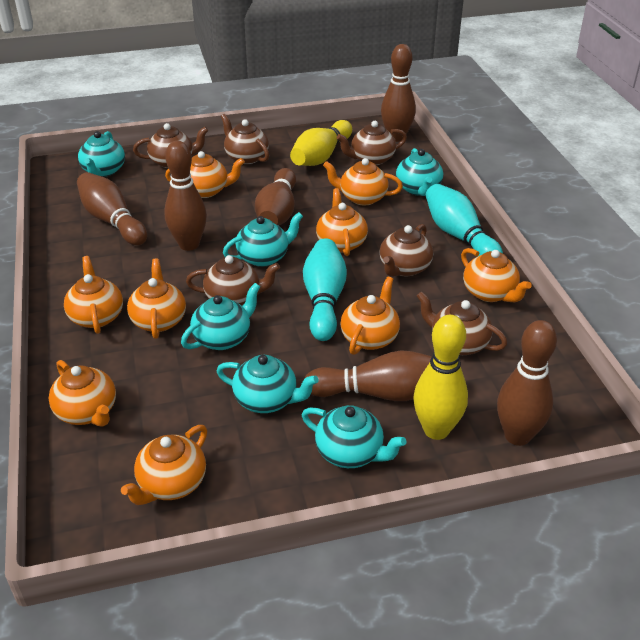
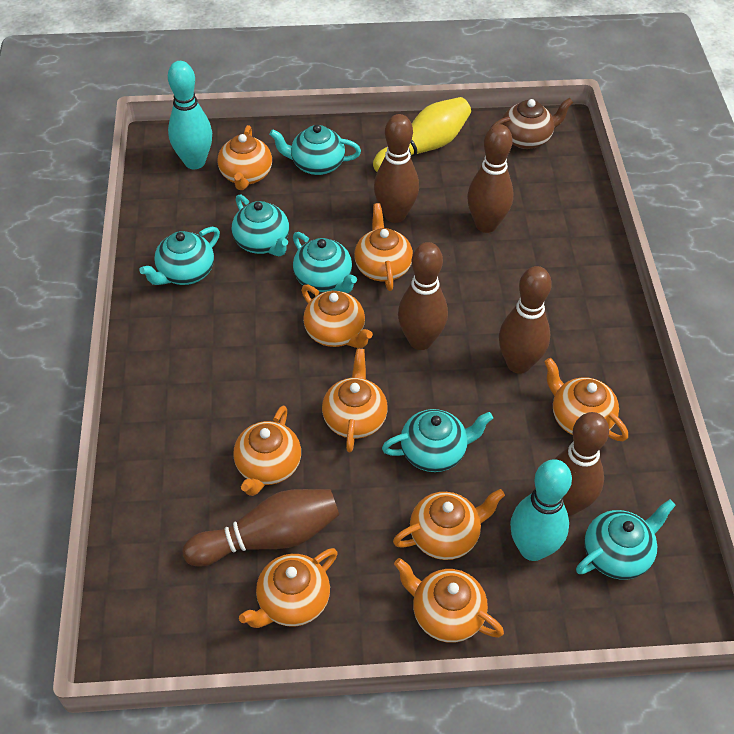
brown teapot: 6 -> 1
yellow bowling pin: 2 -> 1

